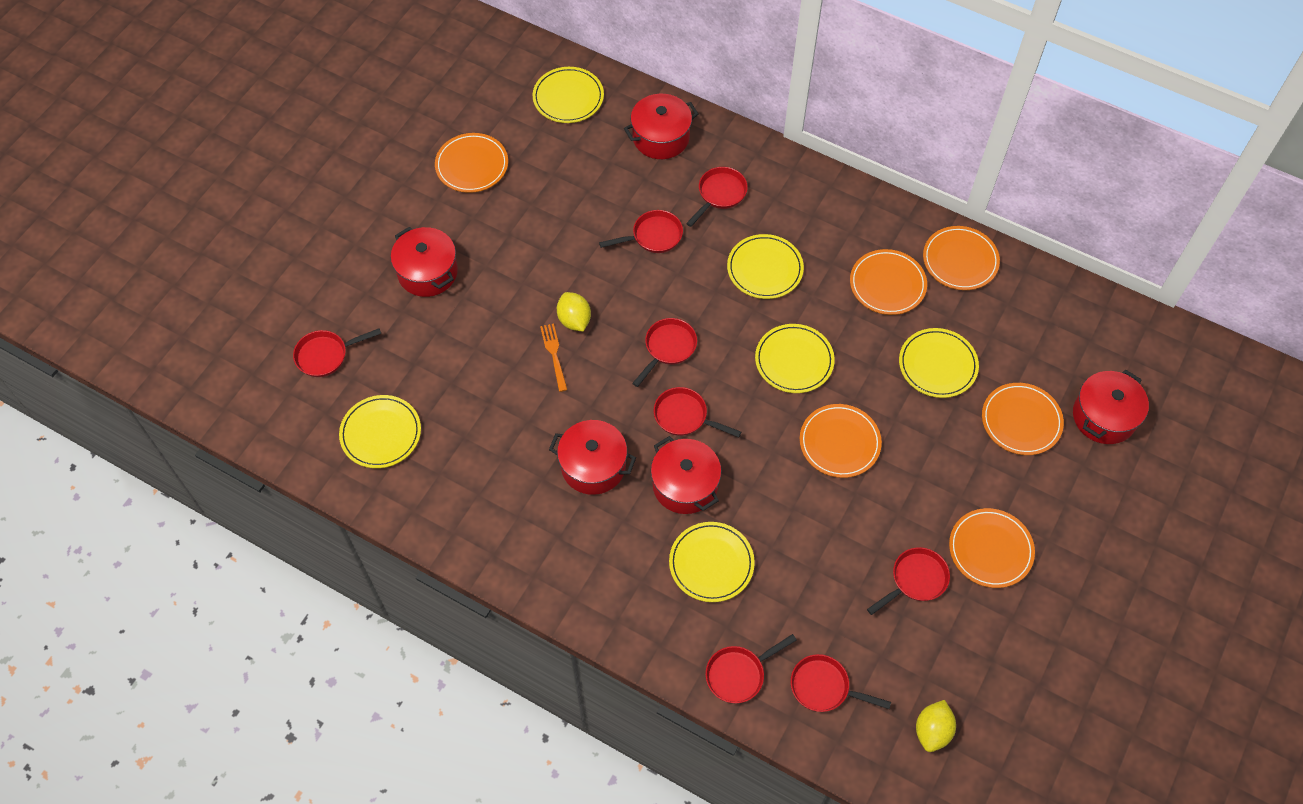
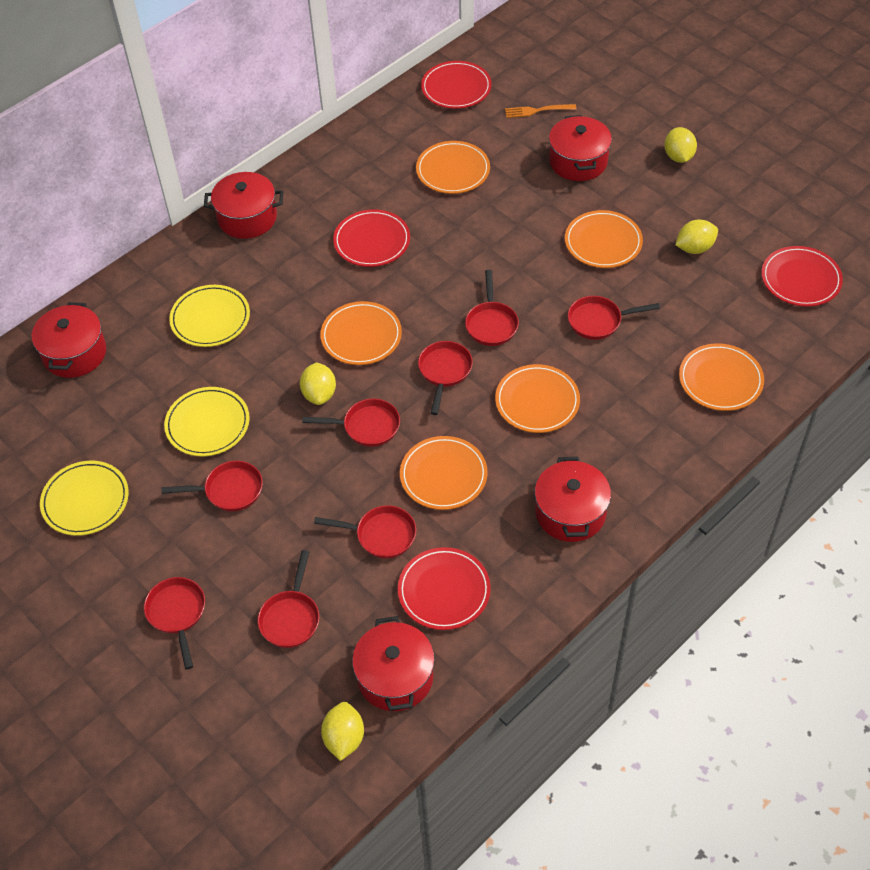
red plate: 0 -> 4
yellow lemon: 2 -> 4
yellow plate: 6 -> 3

